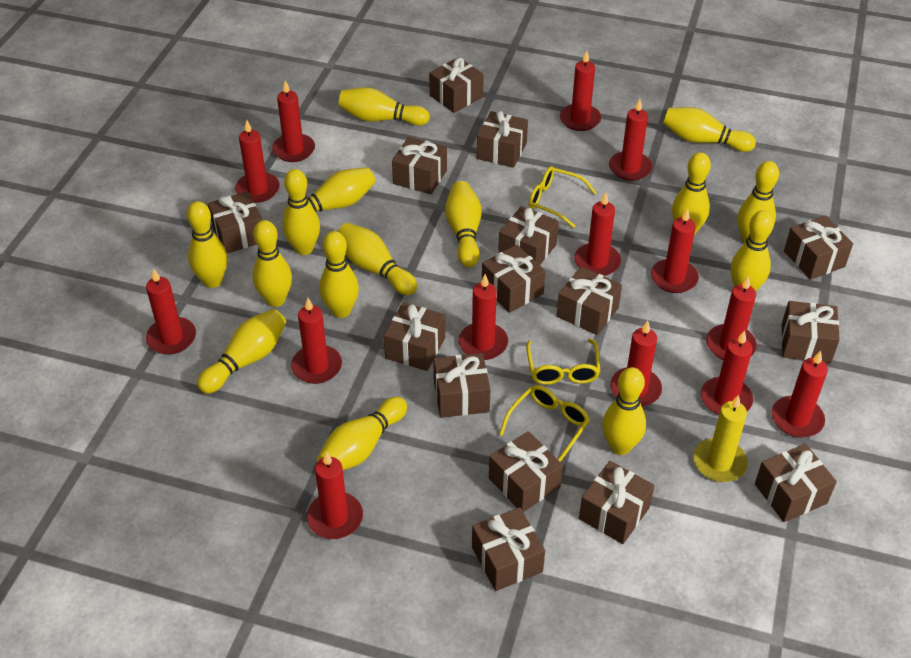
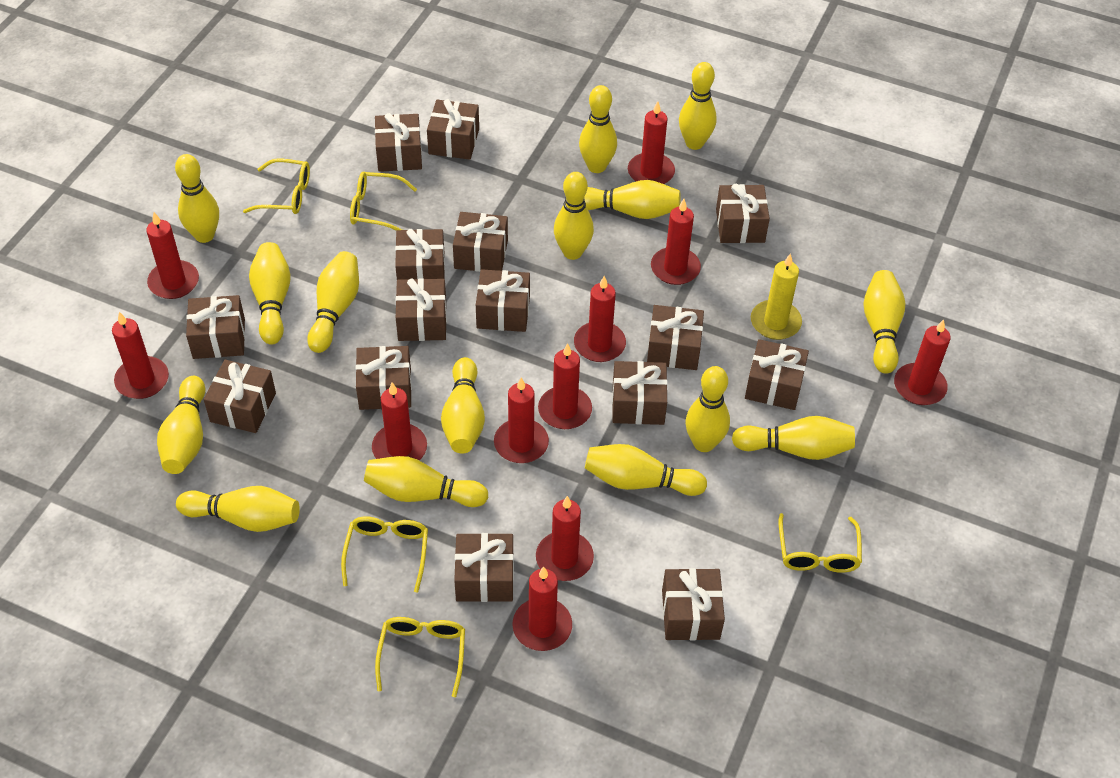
red candle: 14 -> 11
yellow glasses: 3 -> 5

